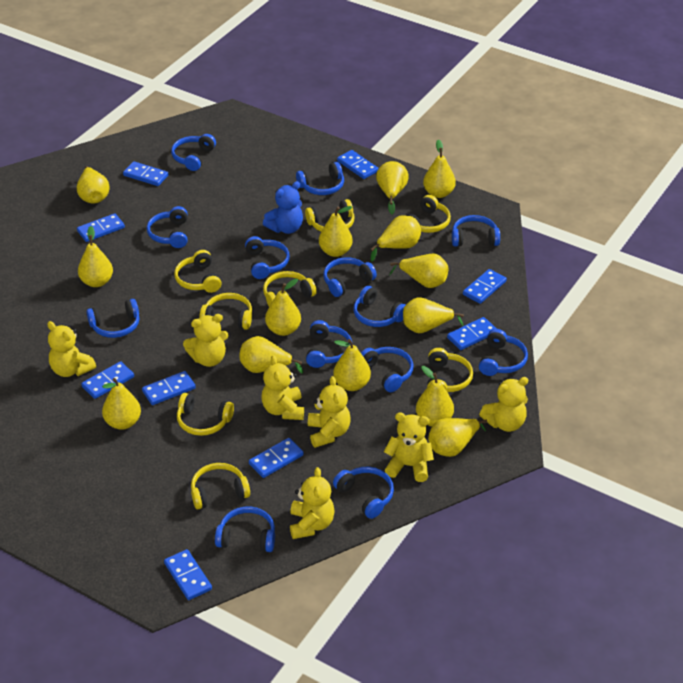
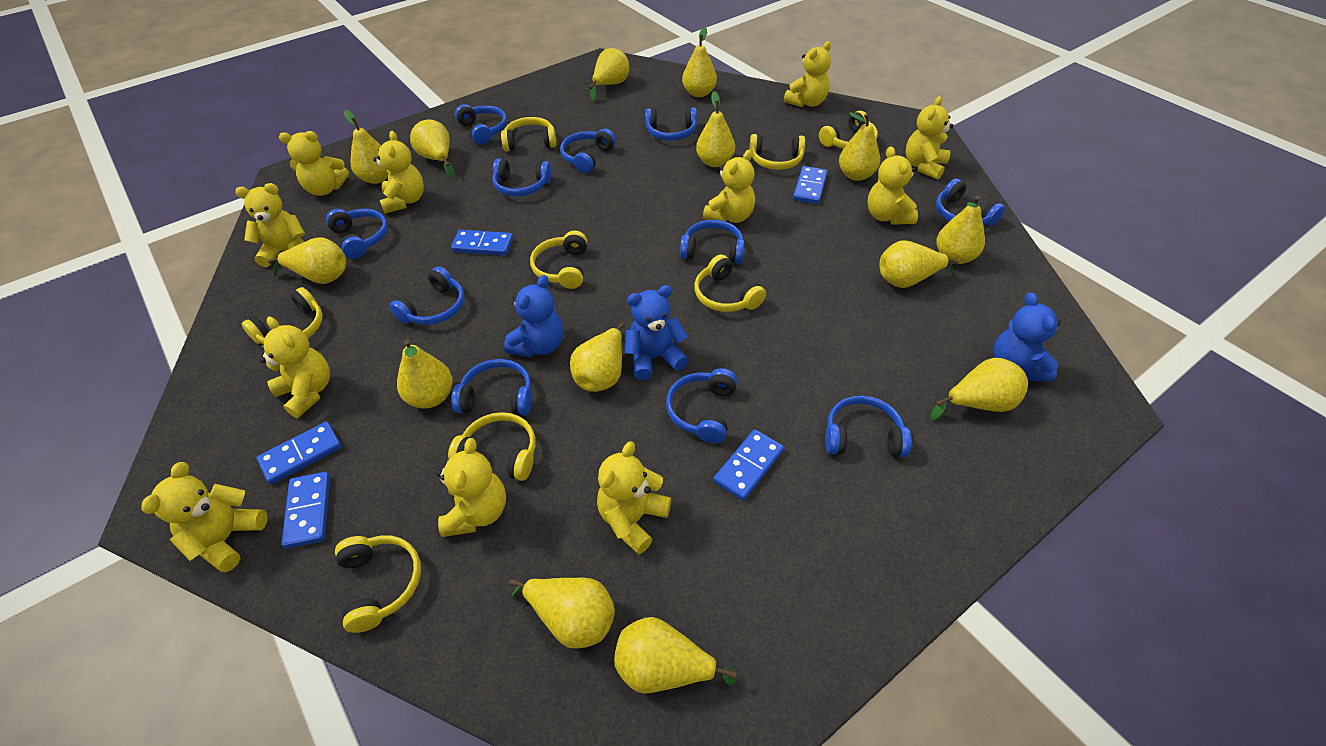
blue domino: 9 -> 5
blue headphones: 13 -> 11
blue teddy bear: 1 -> 3
yellow teddy bear: 7 -> 11

